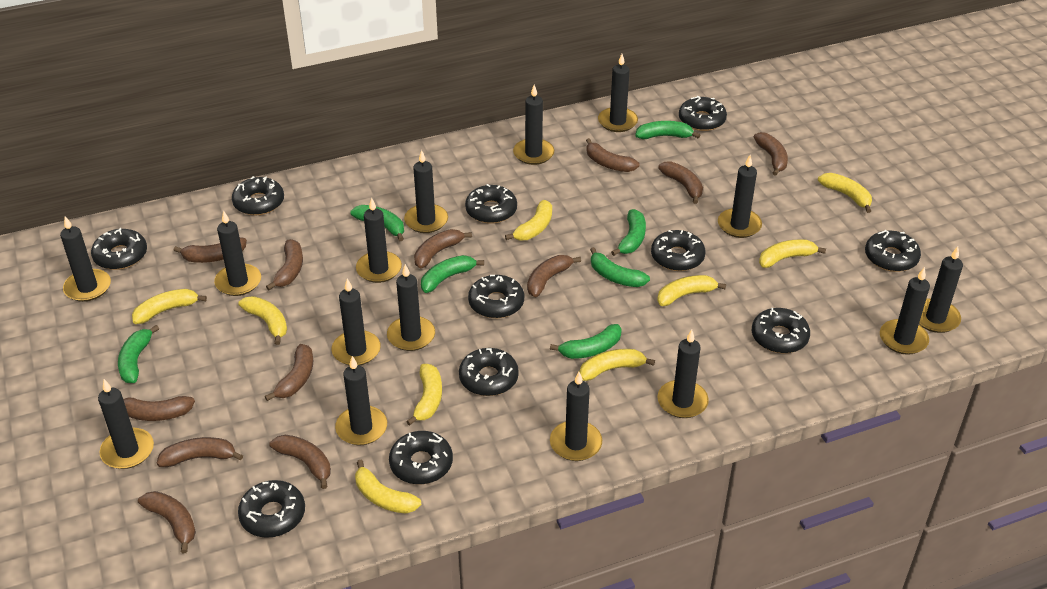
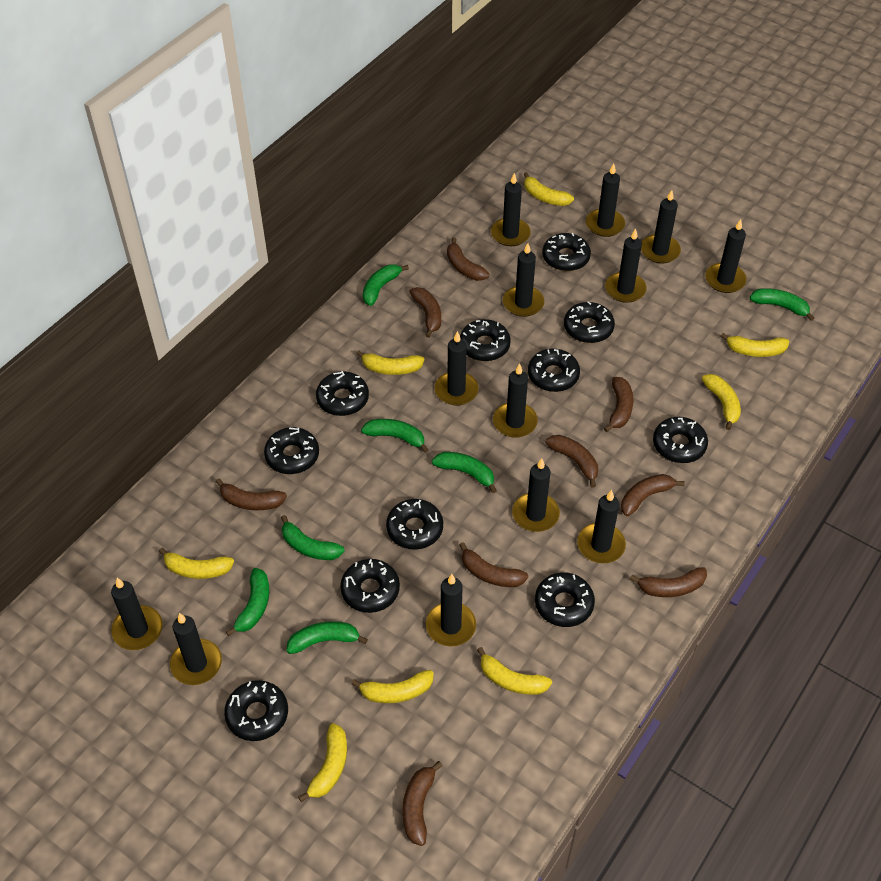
black candle: 15 -> 13
brown banana: 12 -> 9
yellow banana: 9 -> 8

